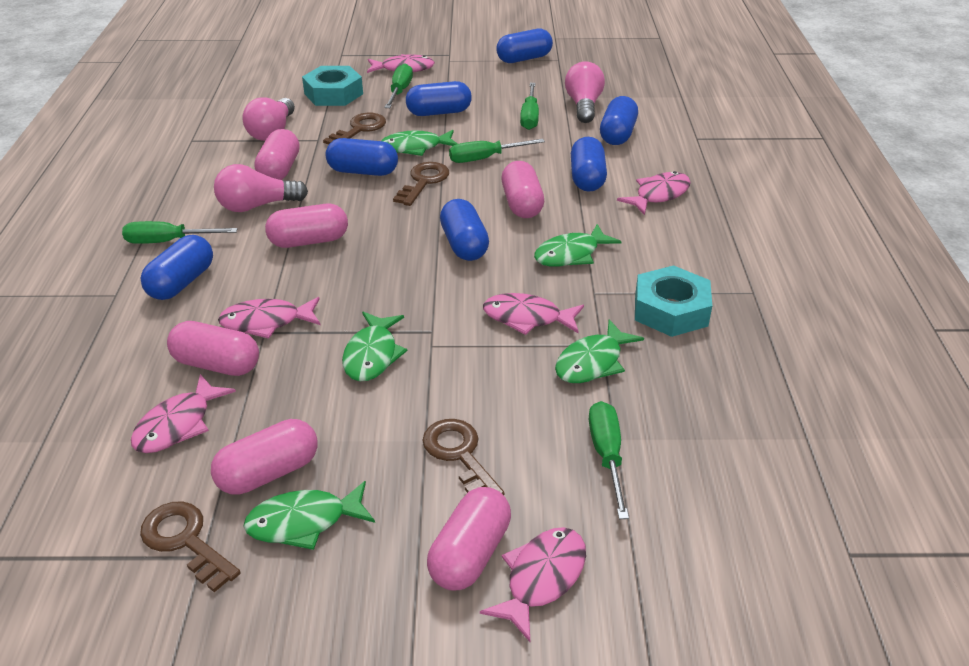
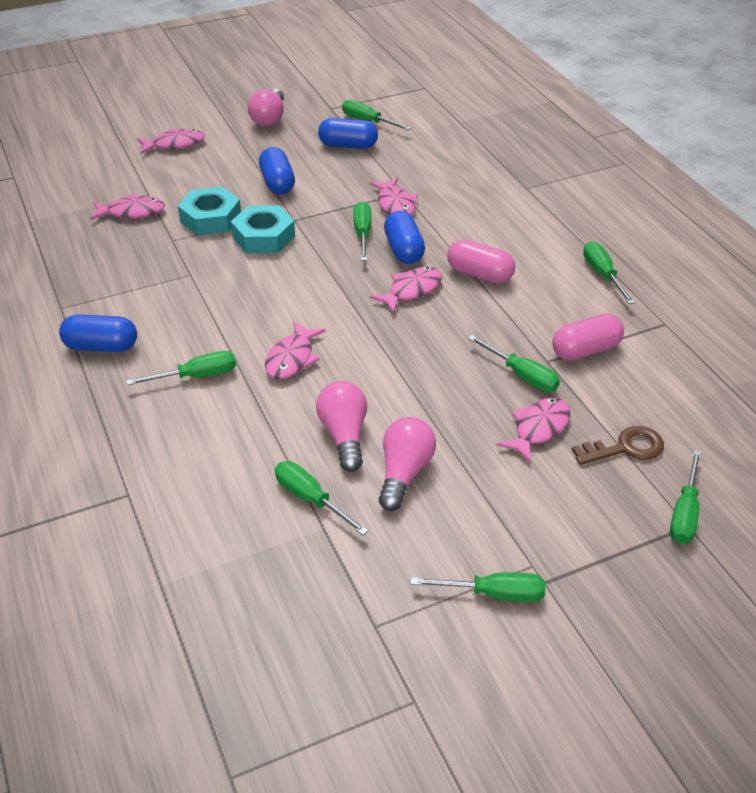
blue capsule: 7 -> 4
brown key: 4 -> 1
green fish: 5 -> 0
green screwdriver: 5 -> 8
pink capsule: 6 -> 2

